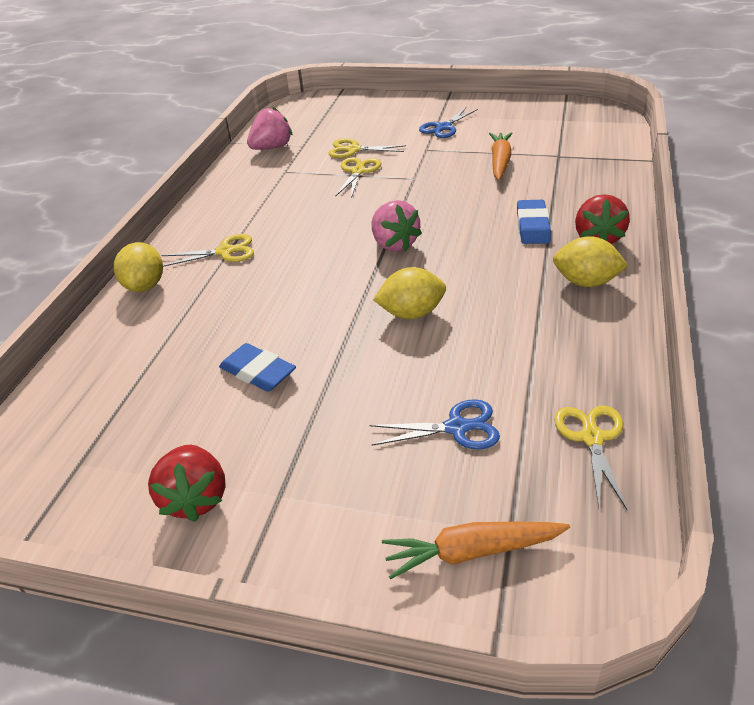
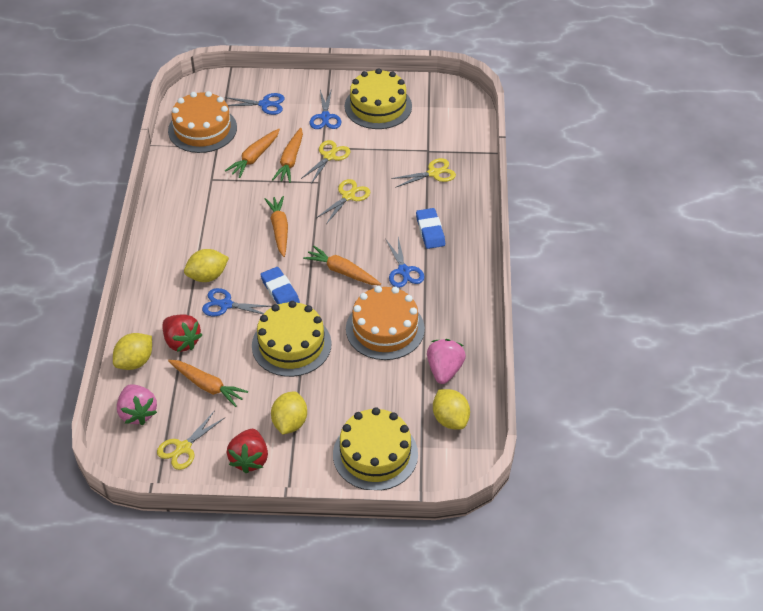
blue scissors: 2 -> 4
orange cake: 0 -> 2
orange carrot: 2 -> 5
yellow cake: 0 -> 3
yellow lemon: 3 -> 4

